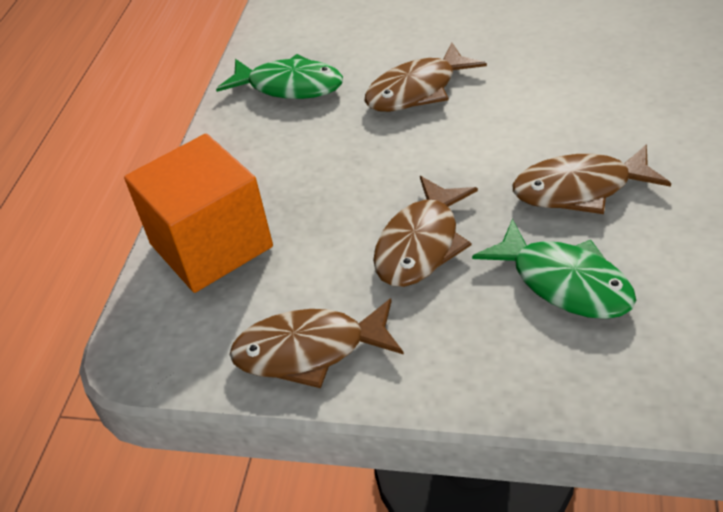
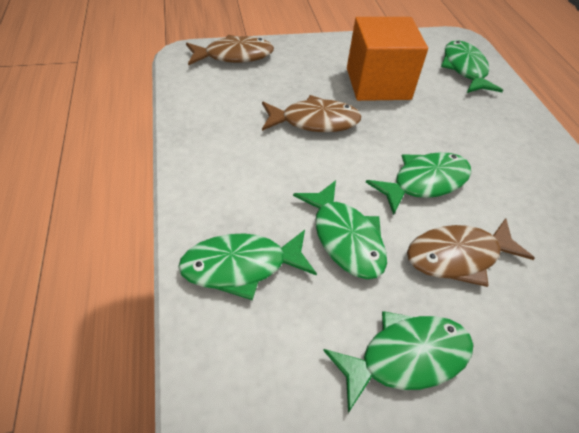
brown fish: 4 -> 3
green fish: 2 -> 5

